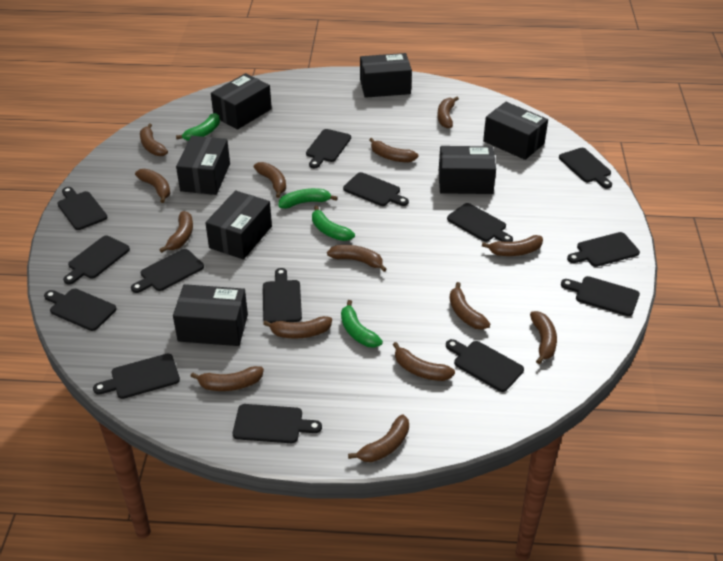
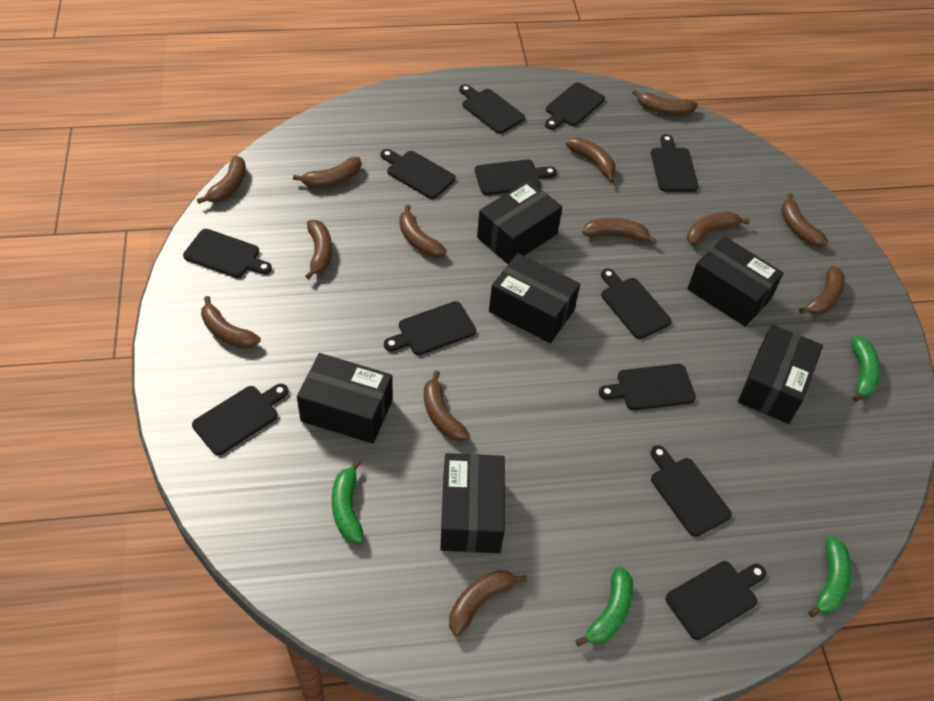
black box: 7 -> 6
black cutting board: 14 -> 12
brown banana: 14 -> 13

